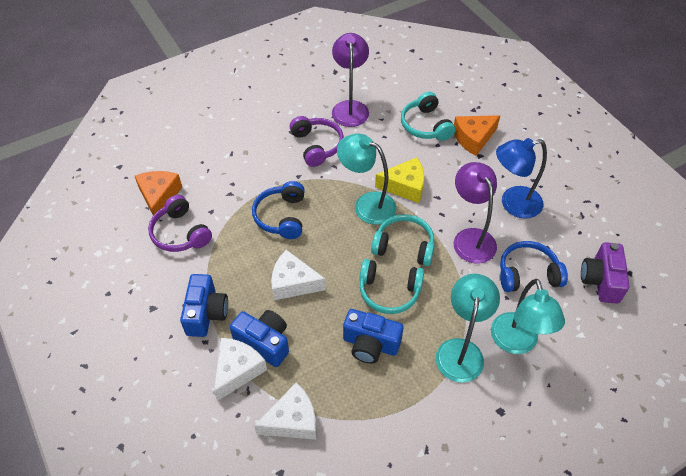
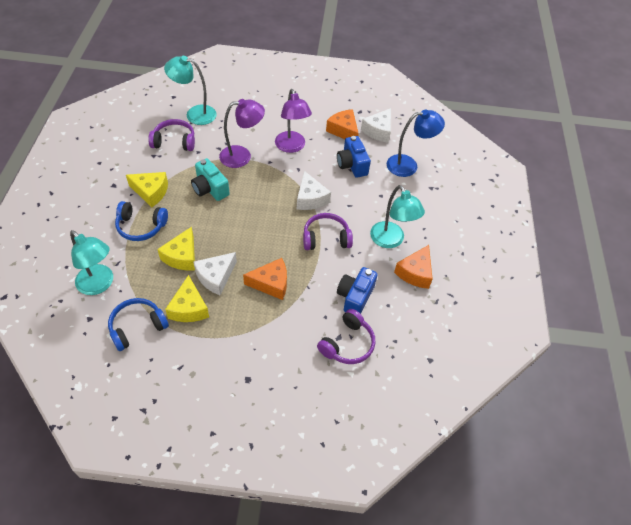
blue camera: 3 -> 2
orange cheese: 2 -> 3
purple camera: 1 -> 0
purple headphones: 2 -> 3
turquoise camera: 0 -> 1
turquoise headphones: 3 -> 0
yellow cheese: 1 -> 3

